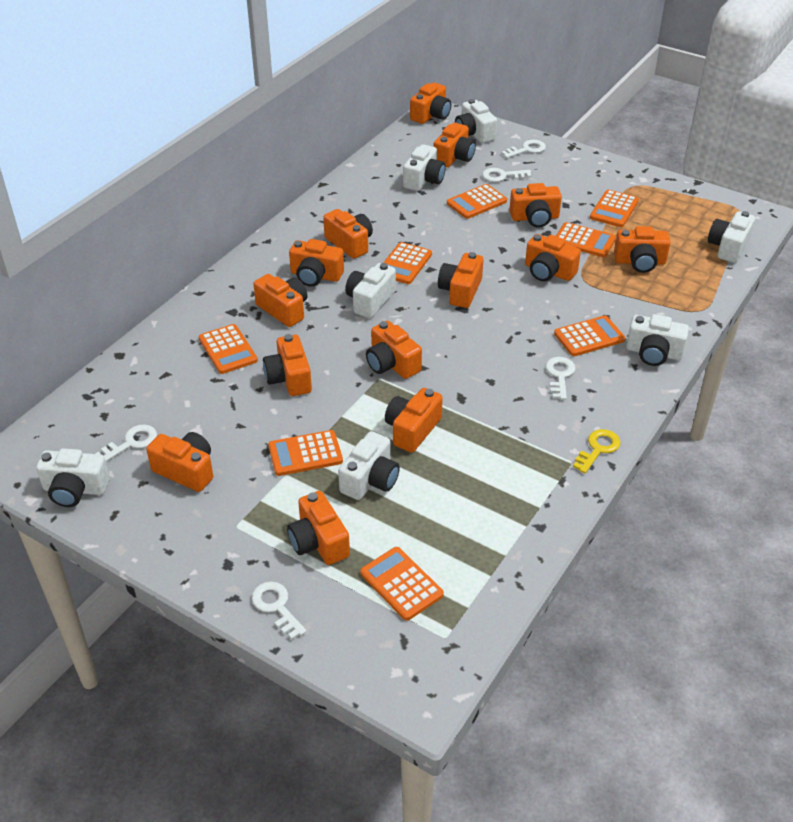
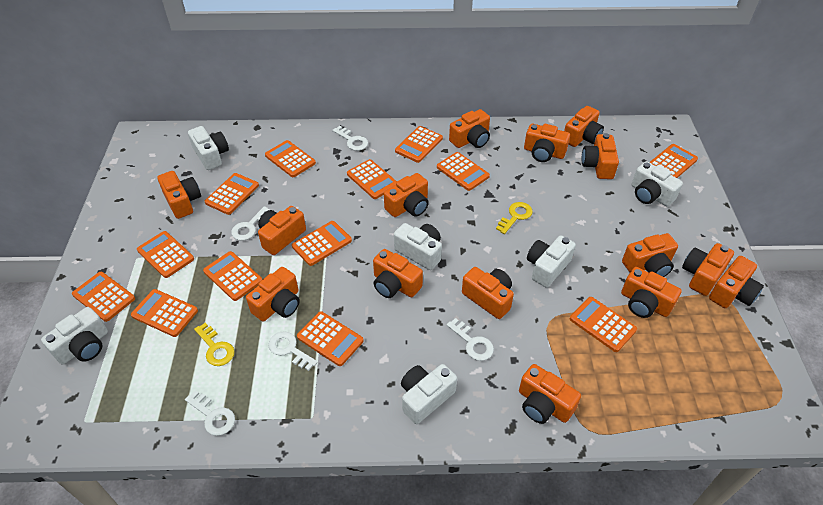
orange calculator: 8 -> 13
orange camera: 14 -> 15
white camera: 7 -> 6
yellow key: 1 -> 2

